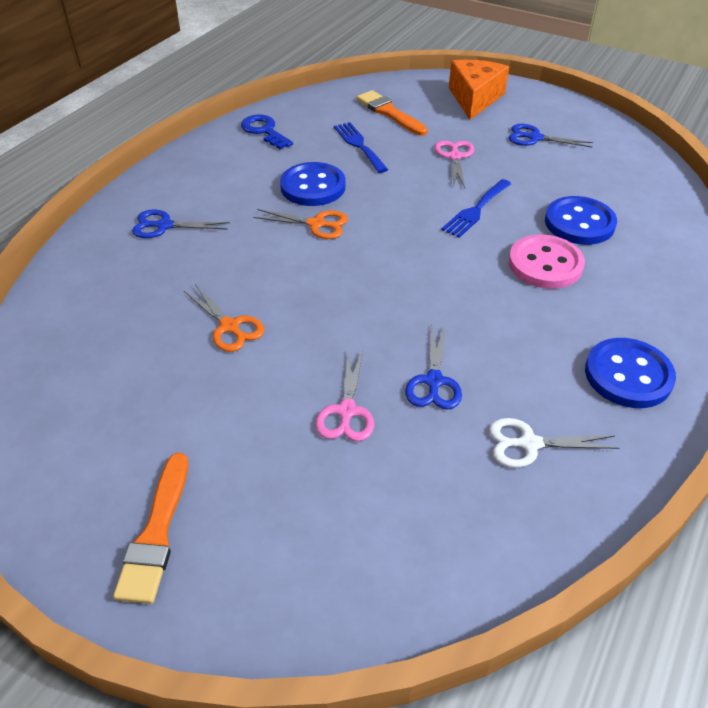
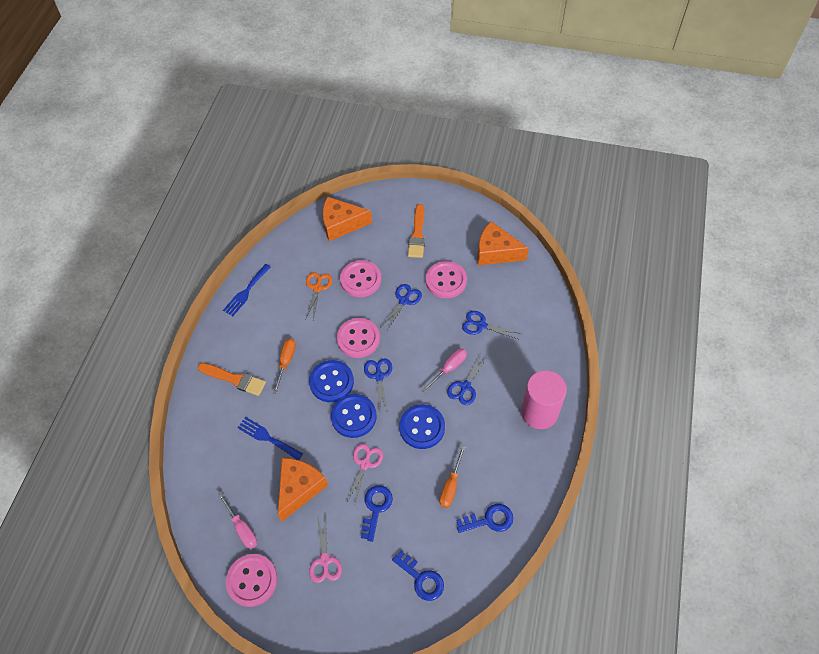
blue key: 1 -> 3
blue scissors: 3 -> 4
orange cheese: 1 -> 3
orange scissors: 2 -> 1
orange screwdriver: 0 -> 2
pink button: 1 -> 4
pink cylinder: 0 -> 1
pink screwdriver: 0 -> 2
white scissors: 1 -> 0

